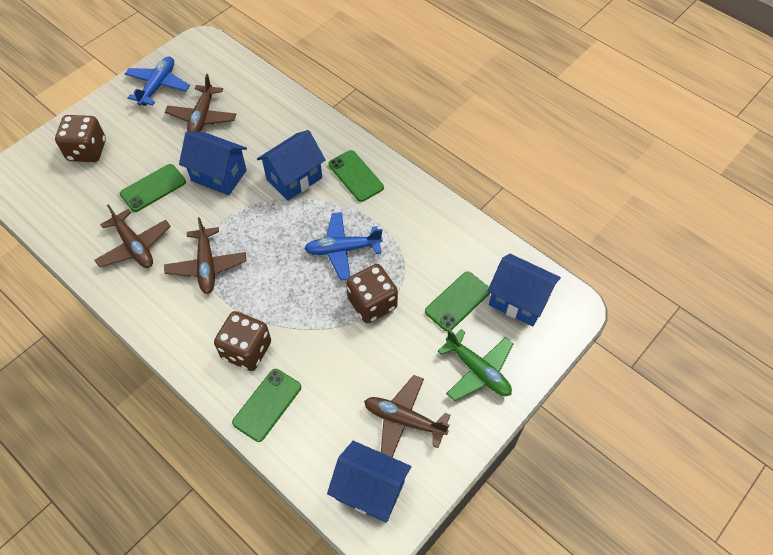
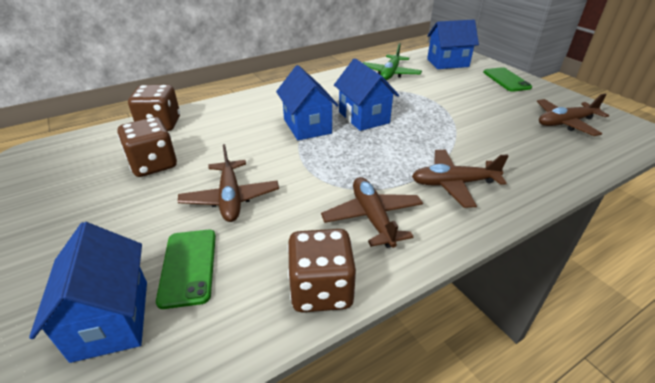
blue plane: 2 -> 0
green phone: 4 -> 2

